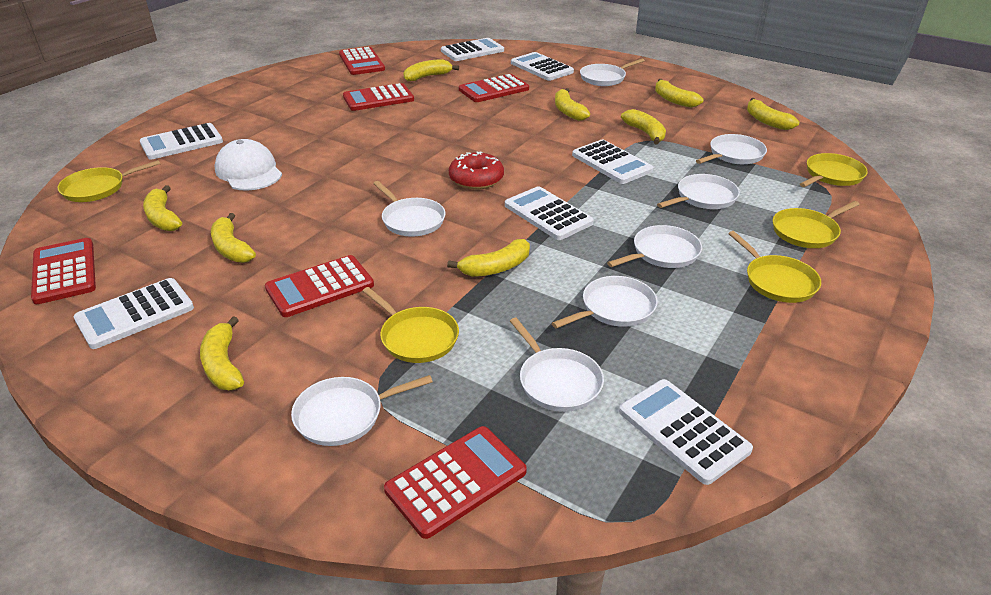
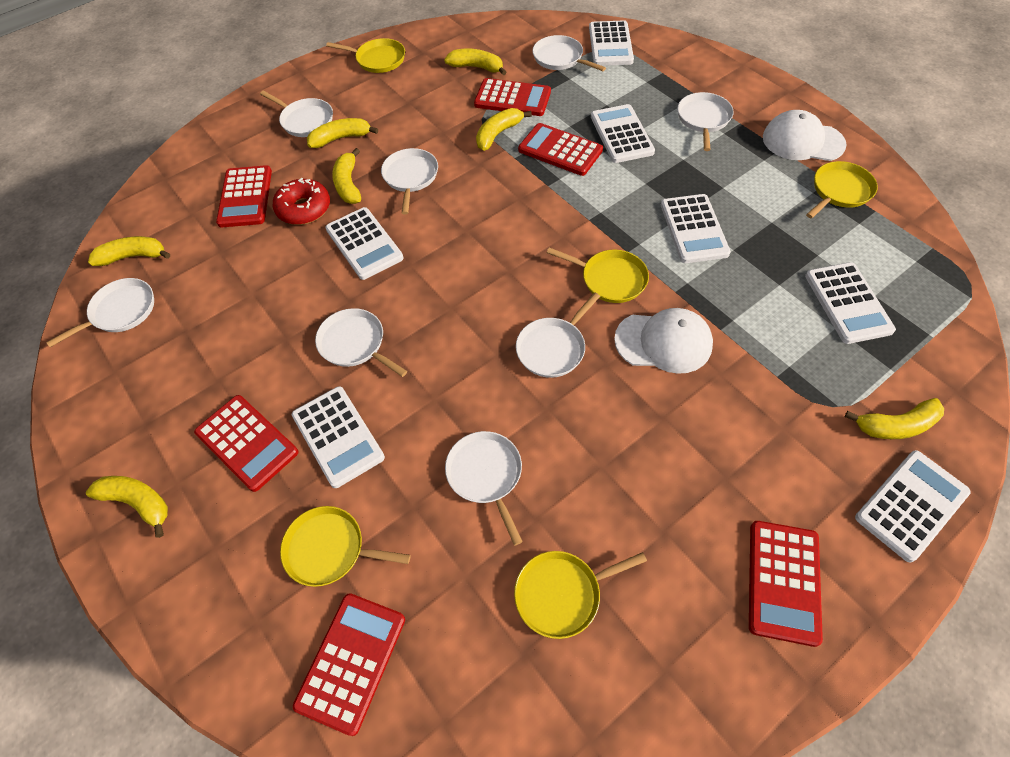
white cap: 1 -> 2
yellow banana: 9 -> 7

